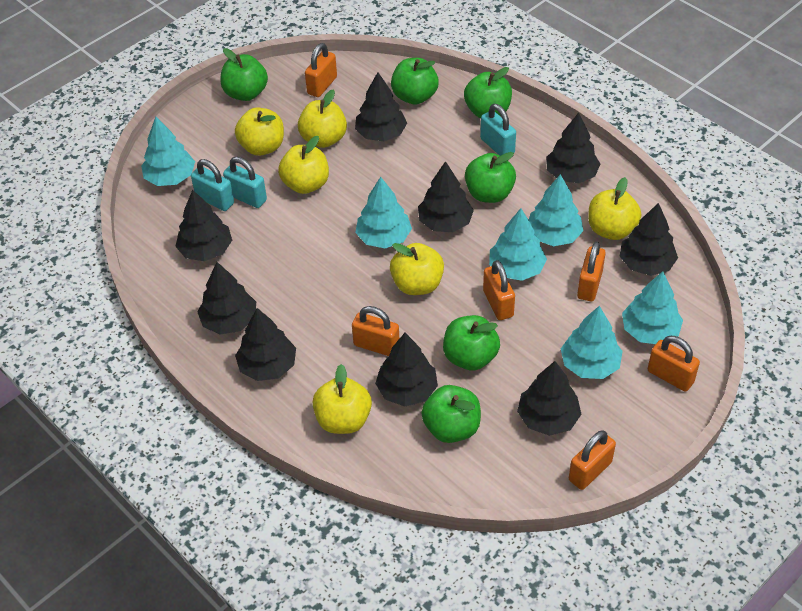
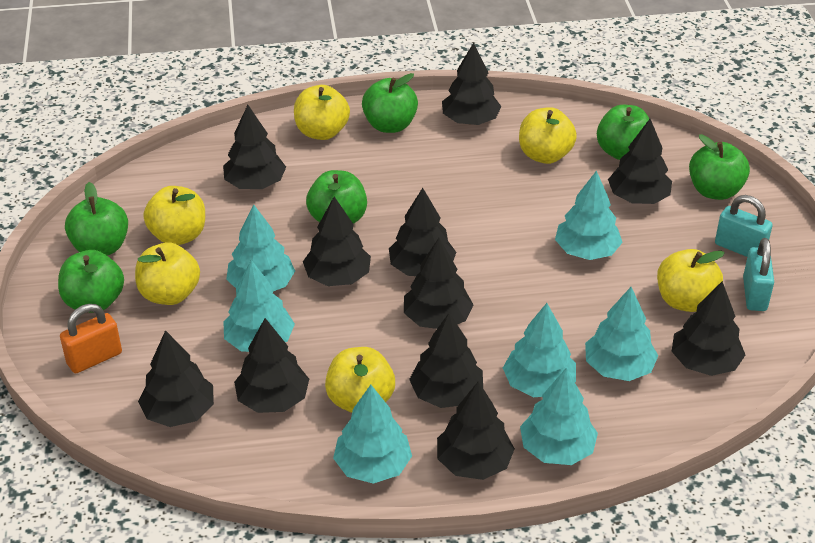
black tree: 9 -> 11
orange padlock: 6 -> 1
turquoise padlock: 3 -> 2
turquoise tree: 6 -> 7

